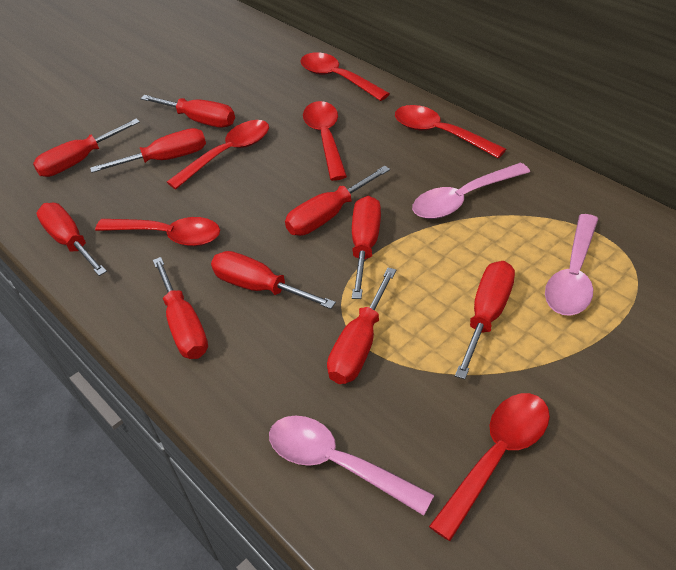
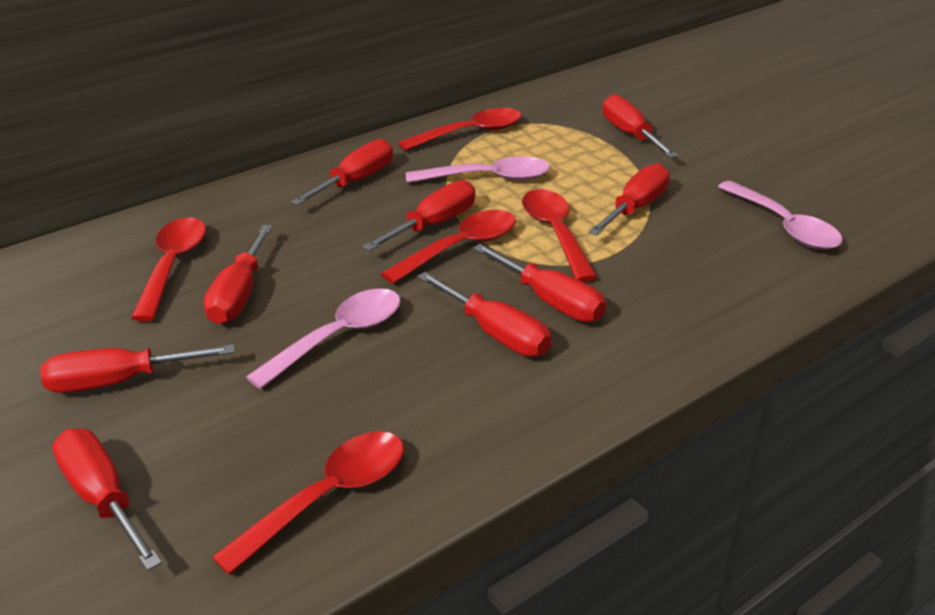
red screwdriver: 10 -> 9
red spoon: 6 -> 5

